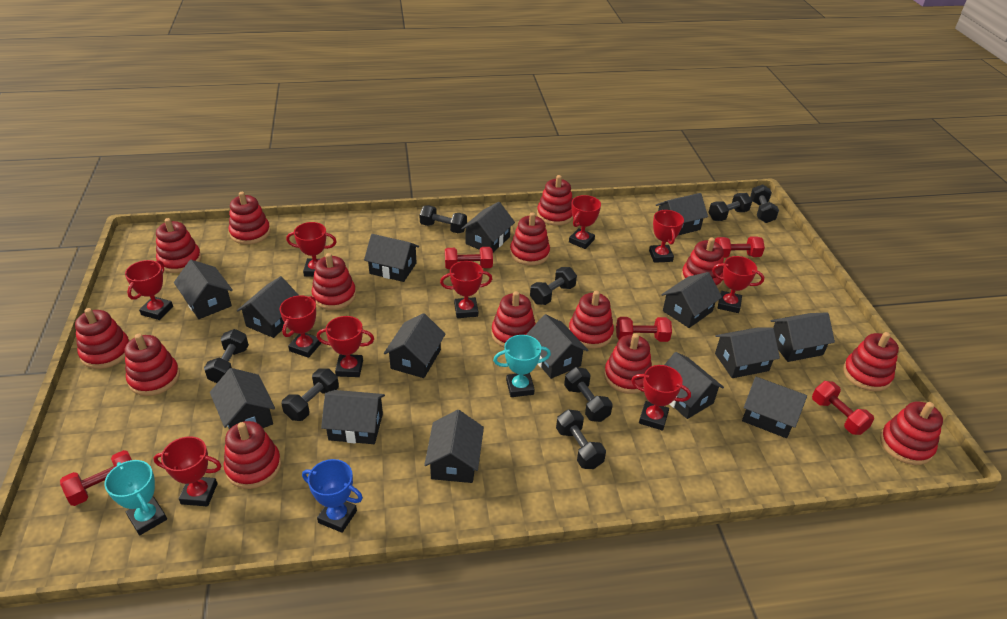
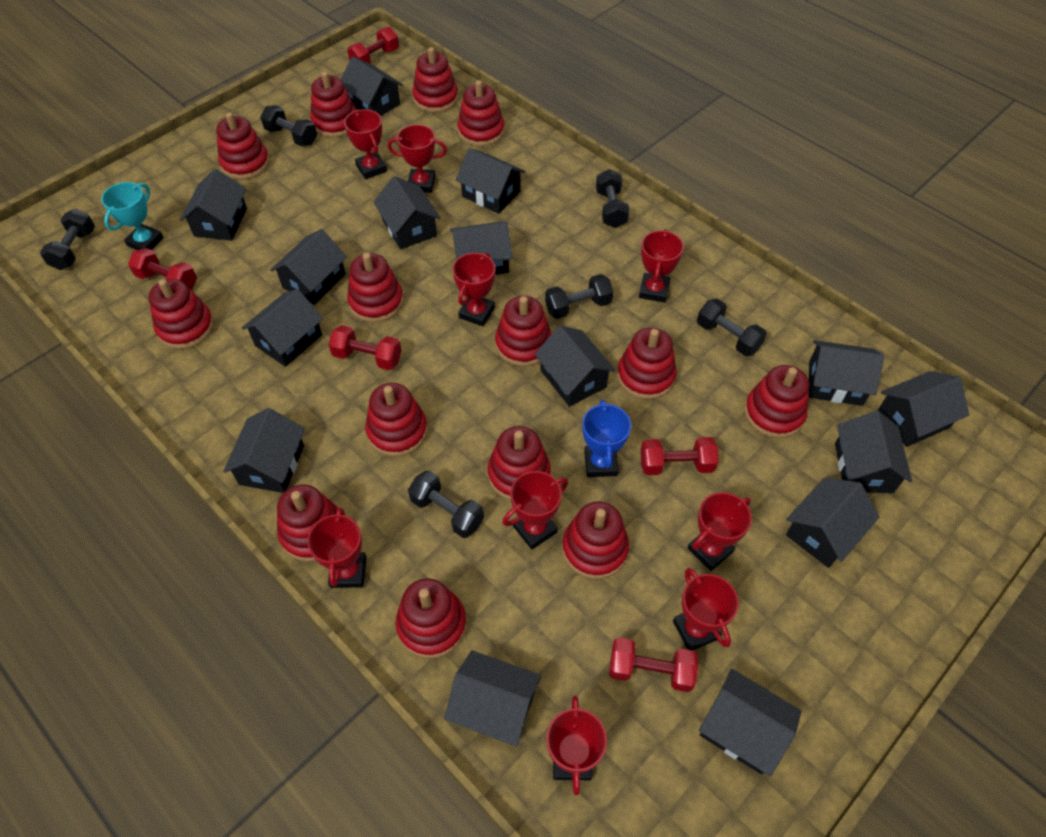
black dumbbell: 8 -> 6
red trophy: 10 -> 9
turquoise trophy: 2 -> 1

